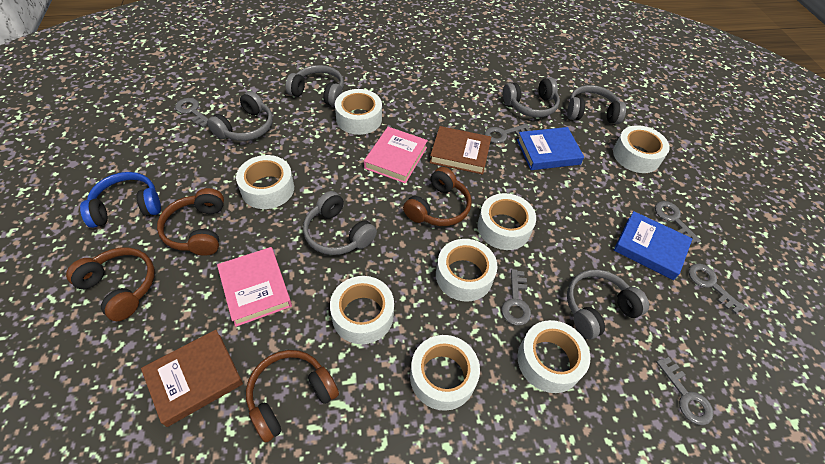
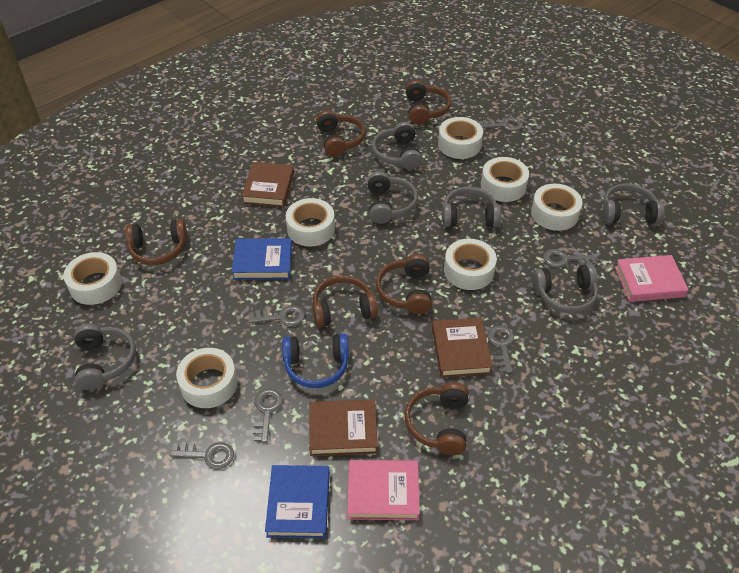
brown book: 2 -> 3
brown headphones: 4 -> 6
white tape: 8 -> 7

